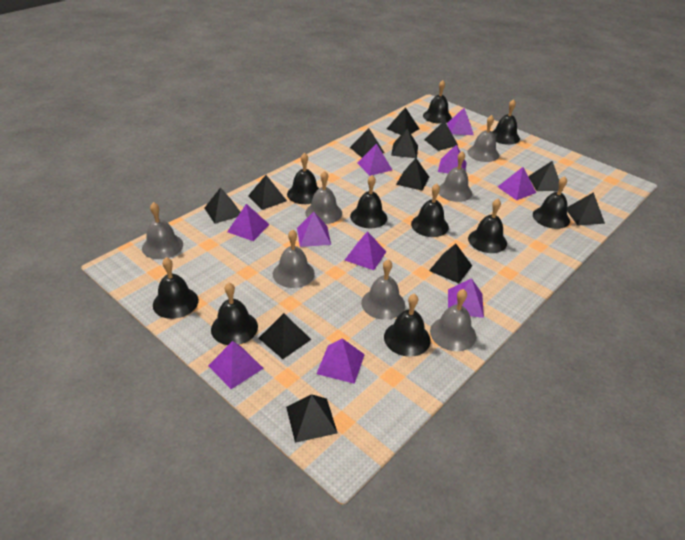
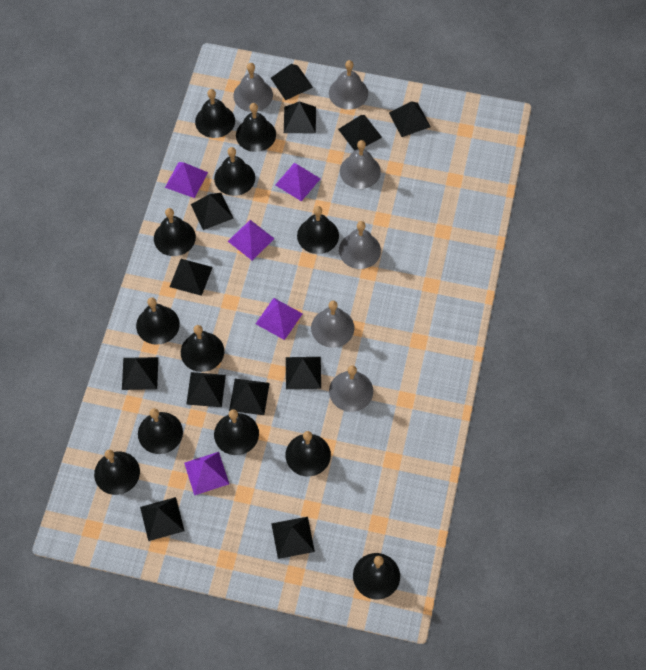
black bell: 10 -> 12
grey bell: 7 -> 6
purple pyramid: 10 -> 5

